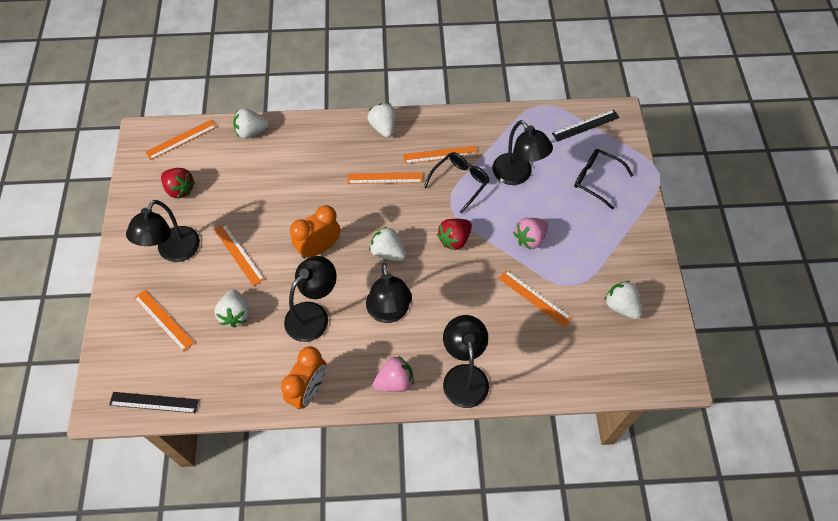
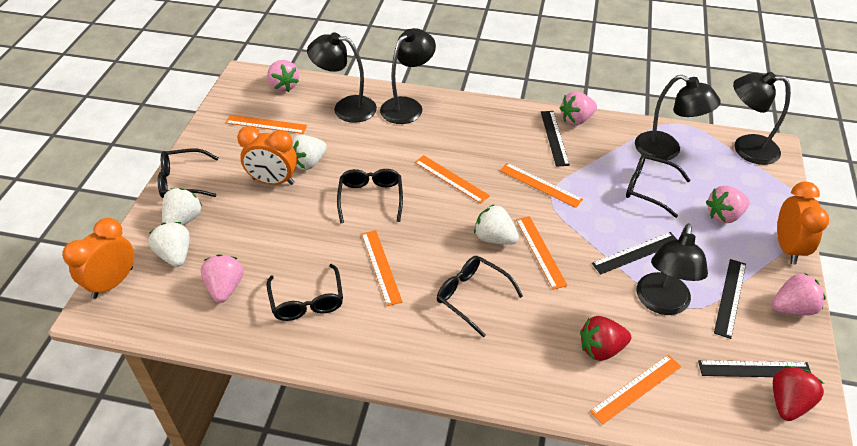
black glasses: 2 -> 5
black ruler: 2 -> 4
orange clock: 2 -> 3
pink strawberry: 2 -> 5
white strawberry: 5 -> 4

